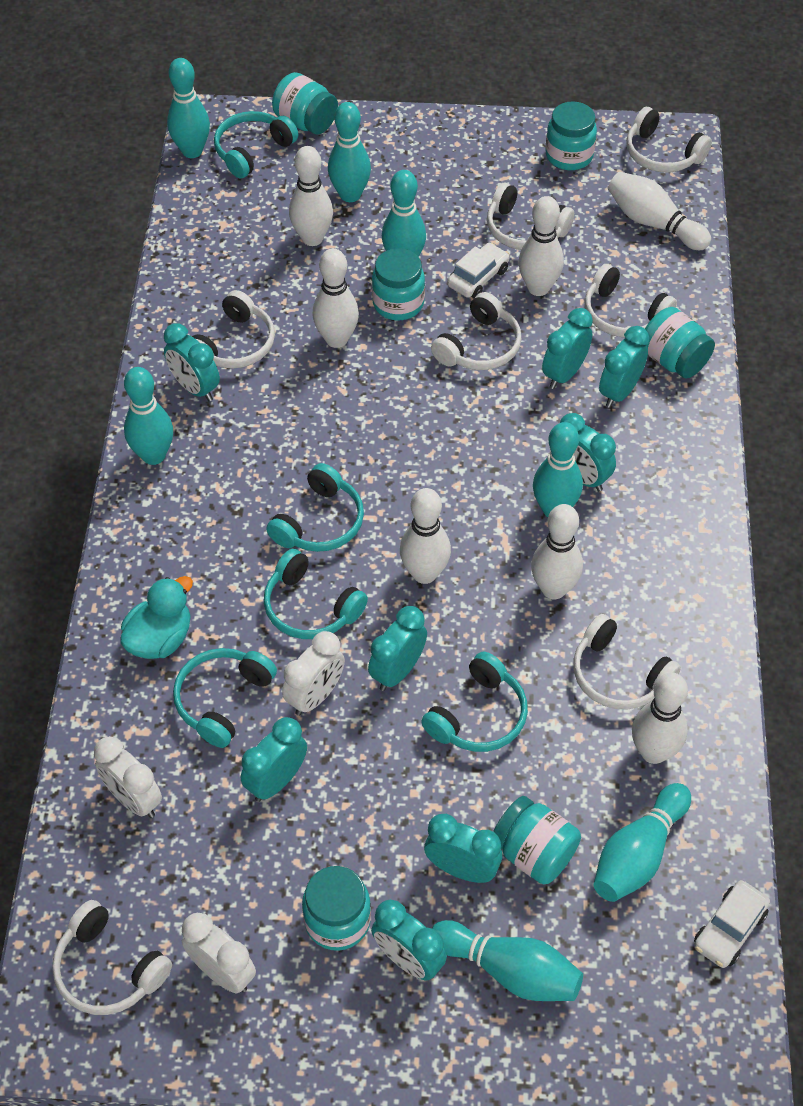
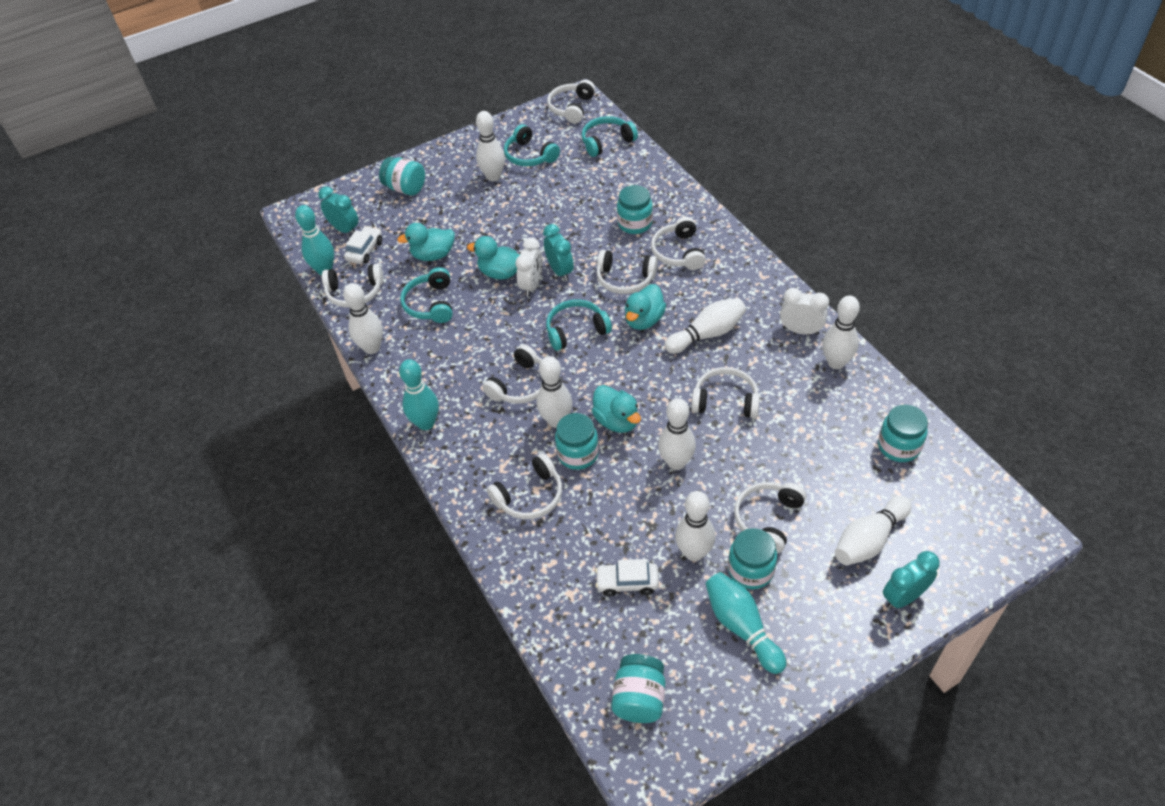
turquoise bowling pin: 7 -> 3
turquoise clock: 8 -> 3
turquoise duck: 1 -> 4
turquoise headphones: 5 -> 4
white bowling pin: 7 -> 8
white clock: 3 -> 2
white headphones: 7 -> 8

